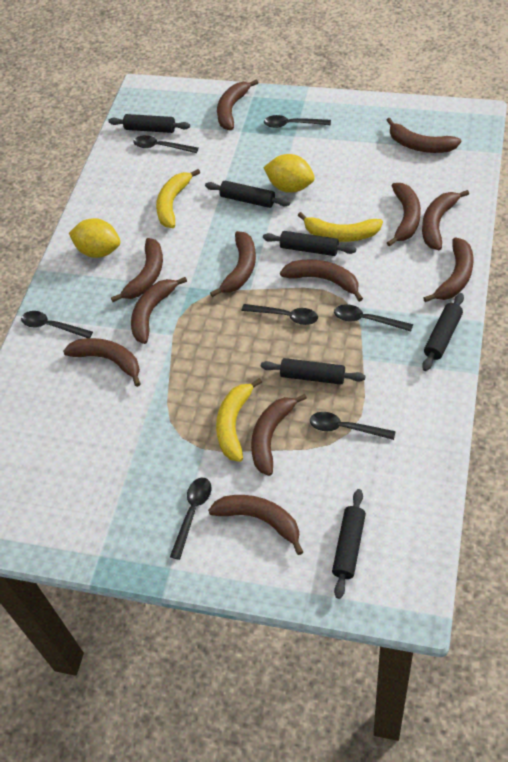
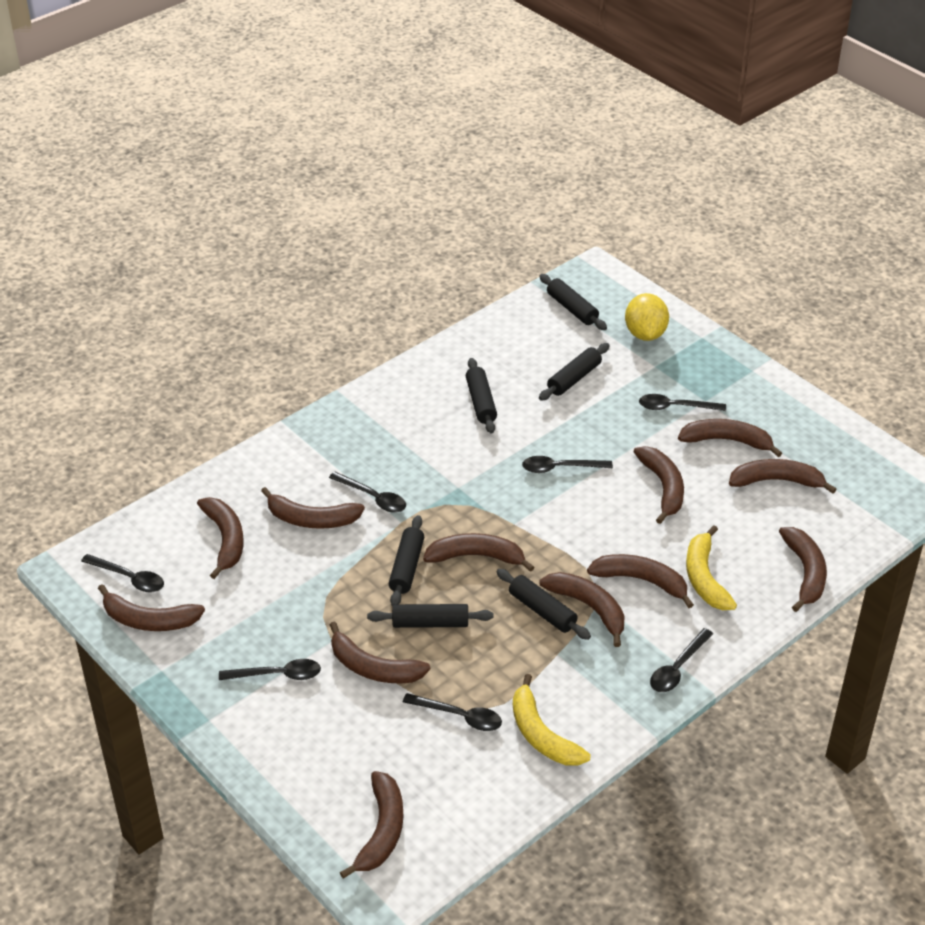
yellow banana: 3 -> 2
yellow lemon: 2 -> 1

